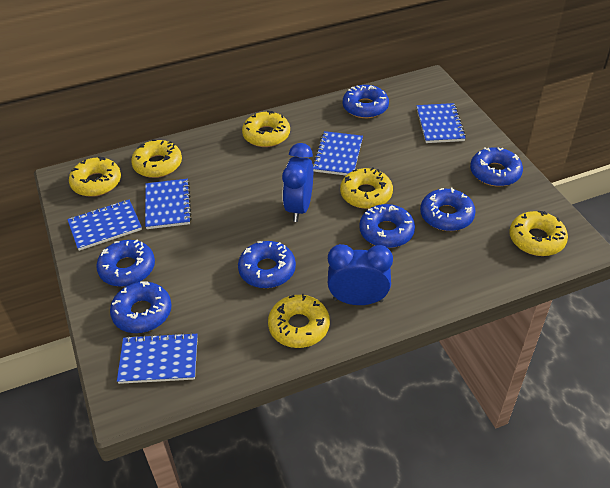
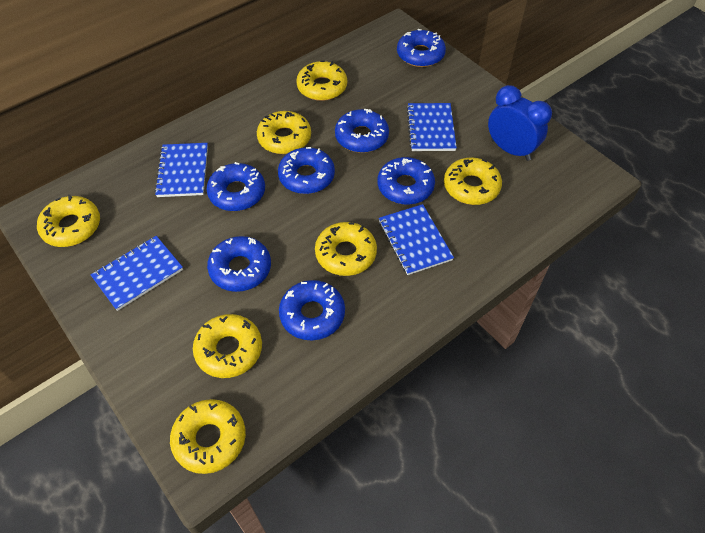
blue clock: 2 -> 1
blue notebook: 5 -> 4
yellow donut: 6 -> 7

